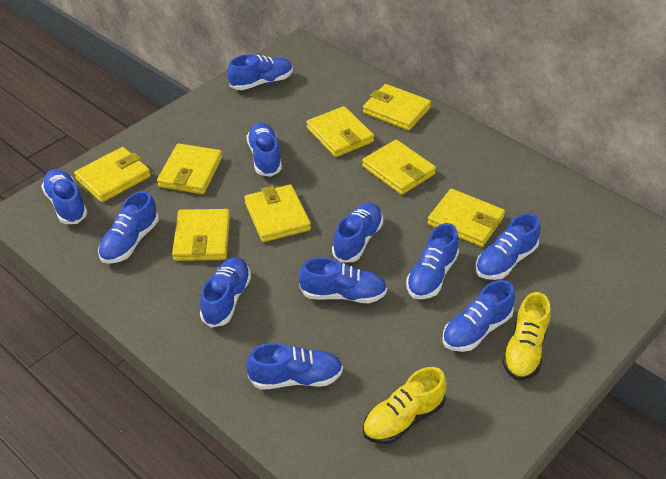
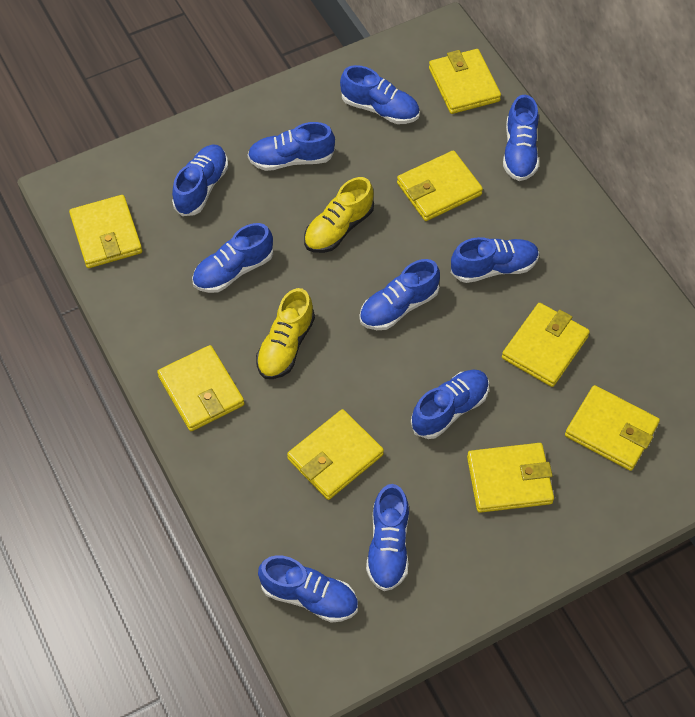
blue shoe: 11 -> 10

